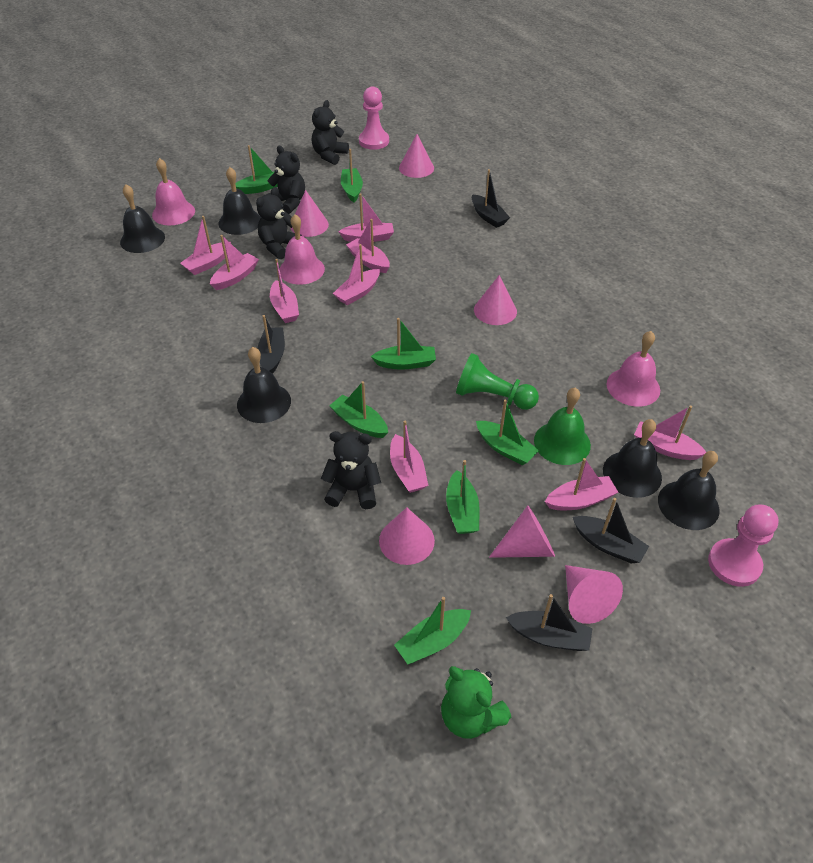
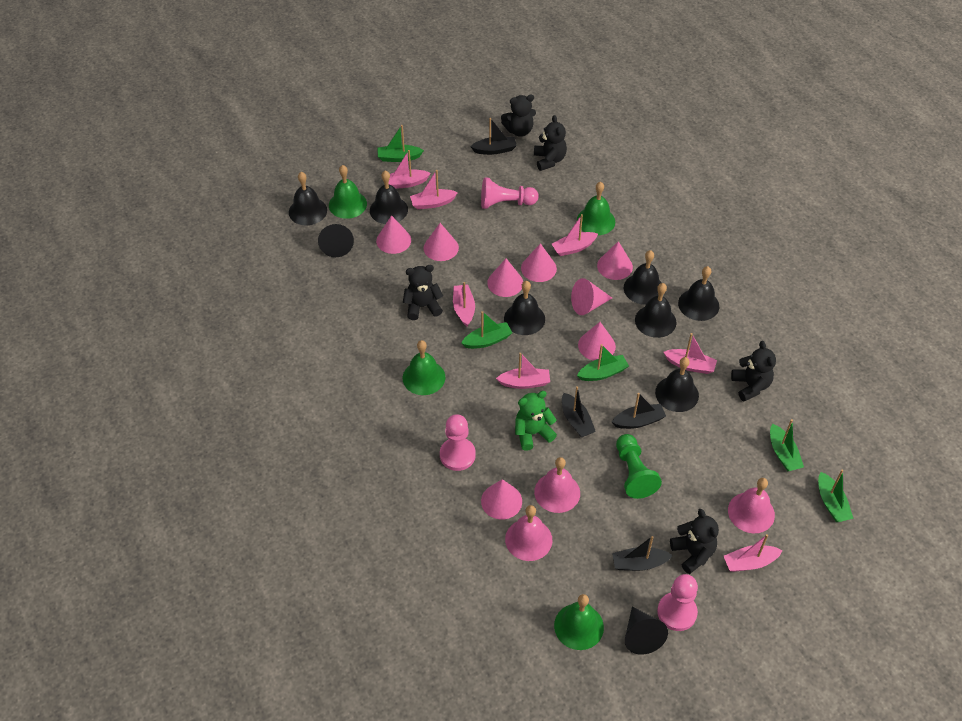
black bell: 5 -> 7
black cone: 0 -> 2
black teddy bear: 4 -> 5
green bell: 1 -> 4
green boat: 7 -> 5
pink boat: 9 -> 7
pink cone: 6 -> 8
pink pawn: 2 -> 3

